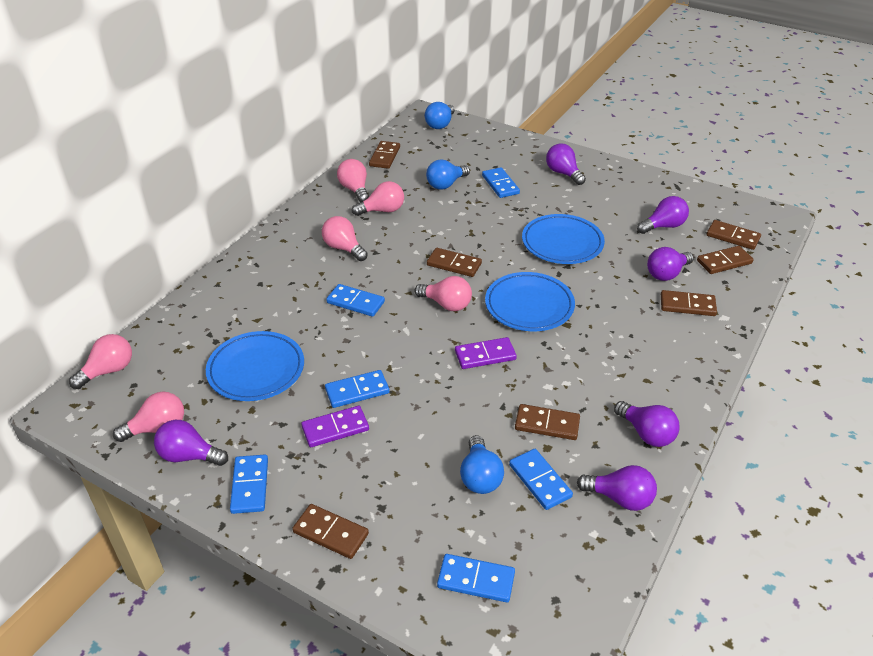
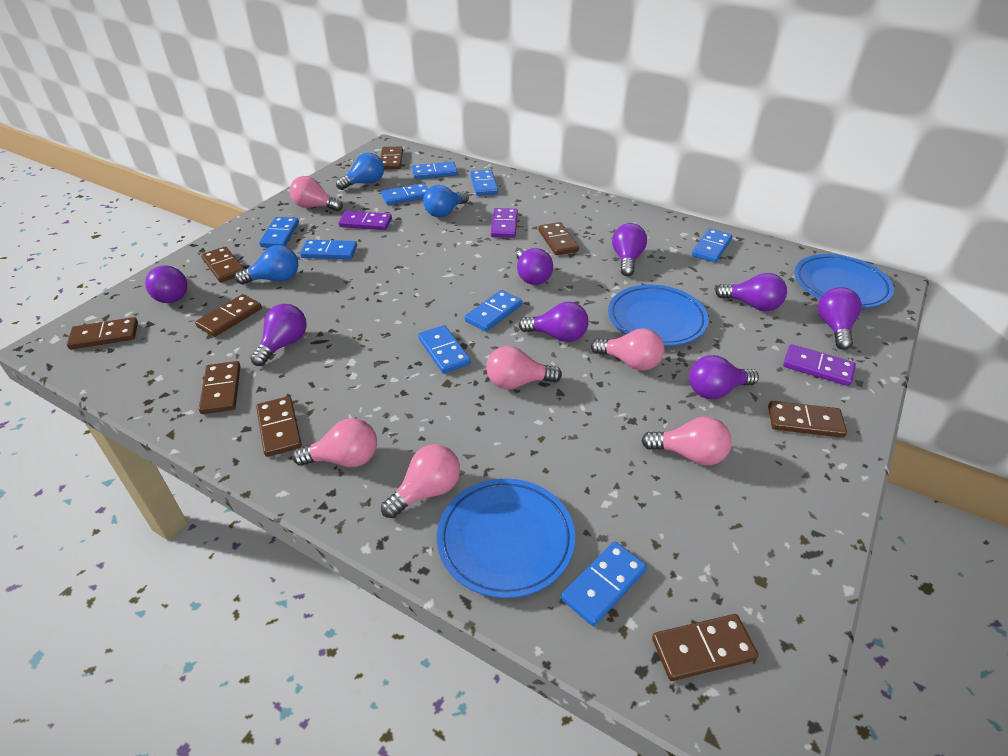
blue domino: 6 -> 9
brown domino: 7 -> 9
purple domino: 2 -> 3
purple light bulb: 6 -> 8

